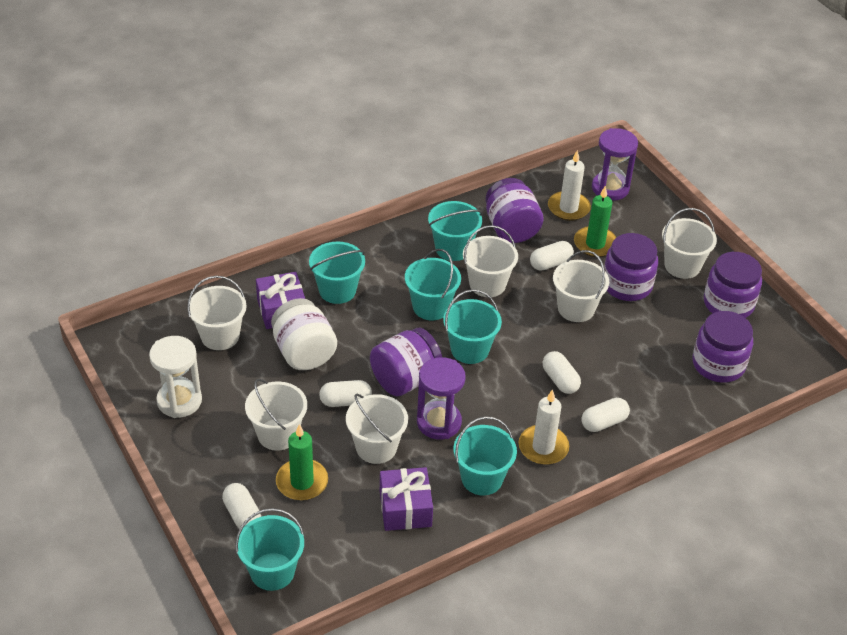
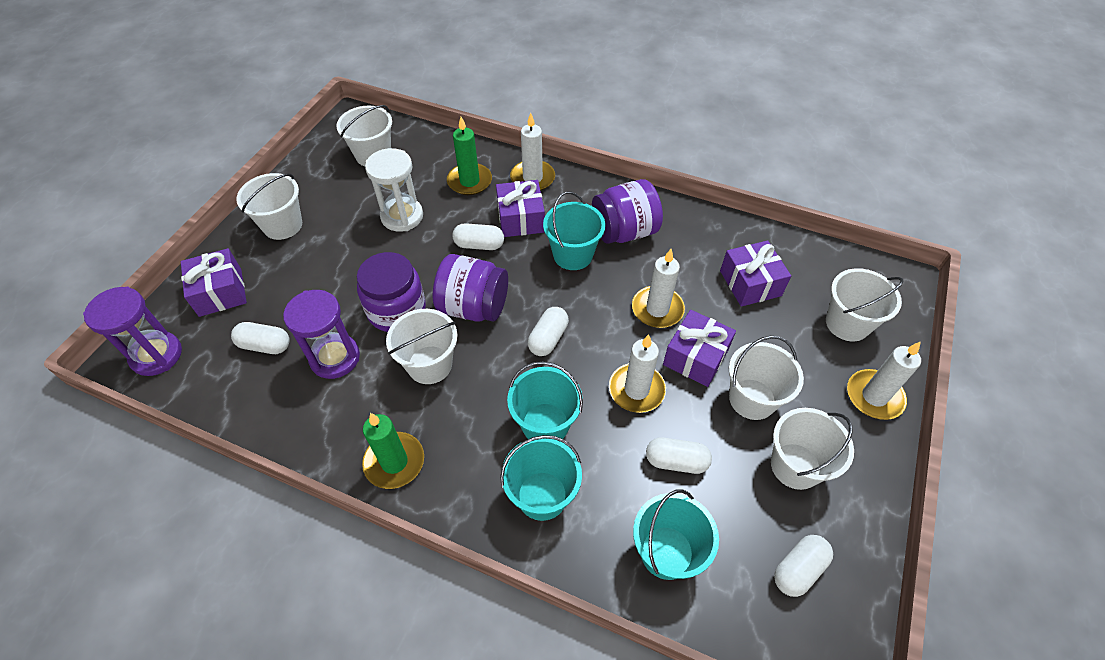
purple gift: 2 -> 4
purple jar: 5 -> 3
turquoise bucket: 6 -> 4
white candle: 2 -> 4
white jar: 1 -> 0

